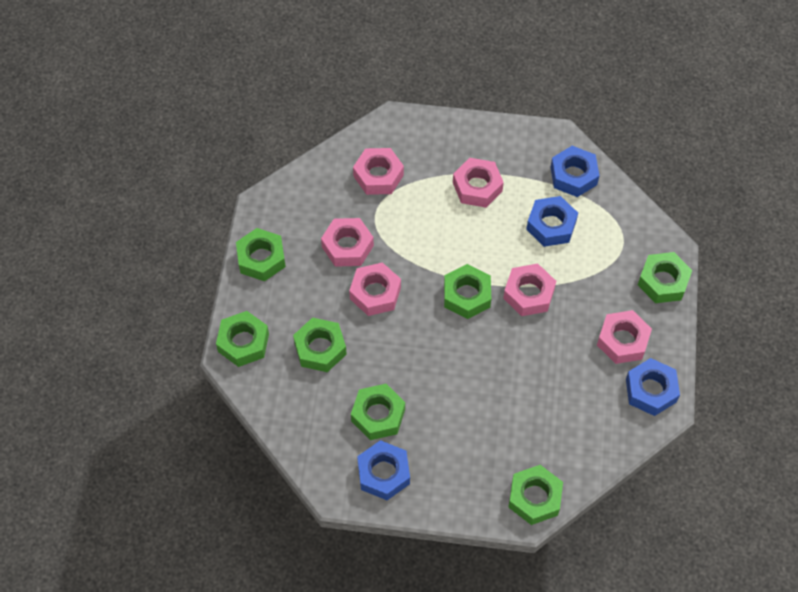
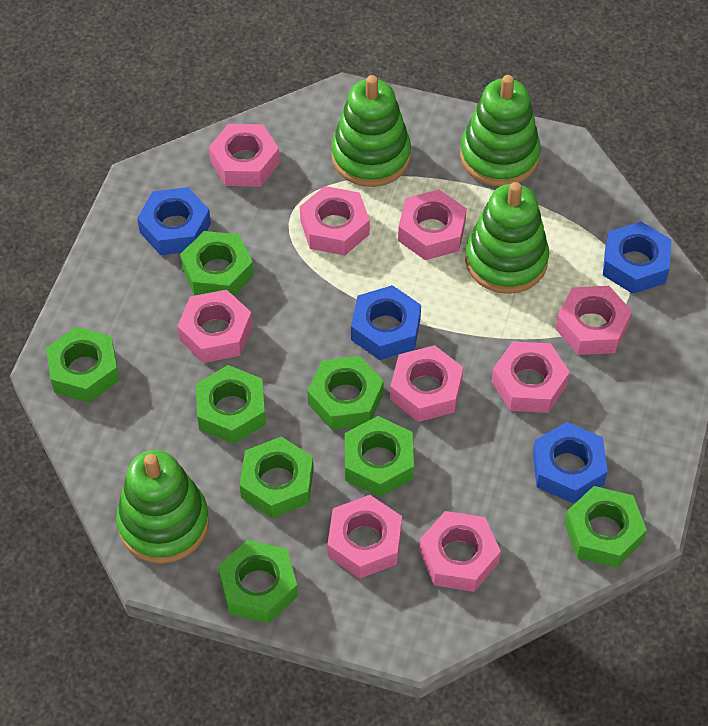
green nut: 7 -> 8
green stacking toy: 0 -> 4
pink nut: 6 -> 9

